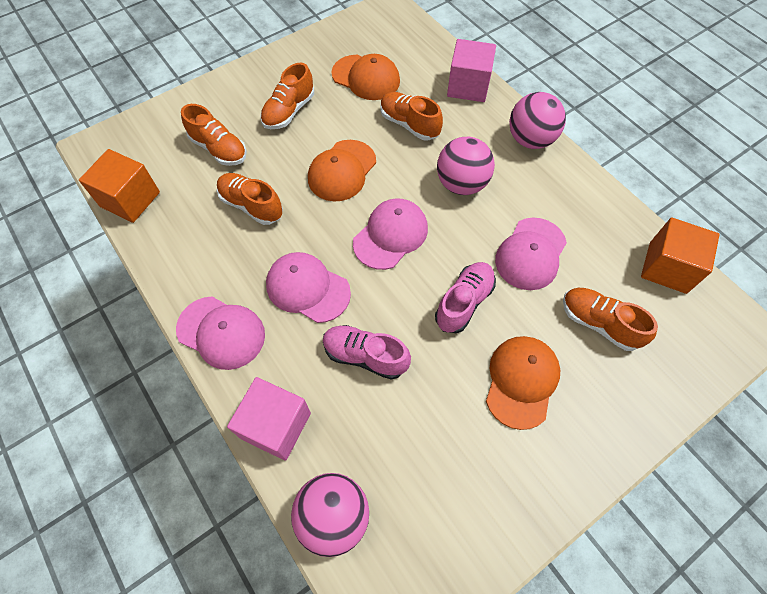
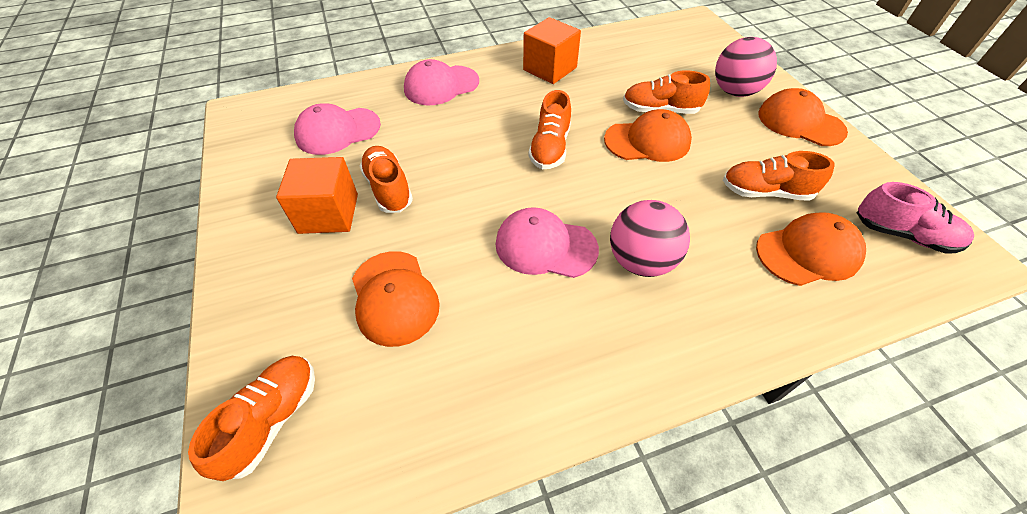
orange cap: 3 -> 4
pink ball: 3 -> 2
pink cap: 4 -> 3
pink cube: 2 -> 0
pink shoe: 2 -> 1

